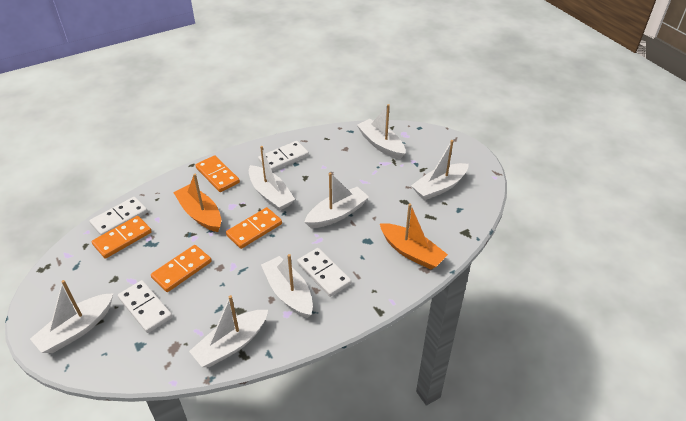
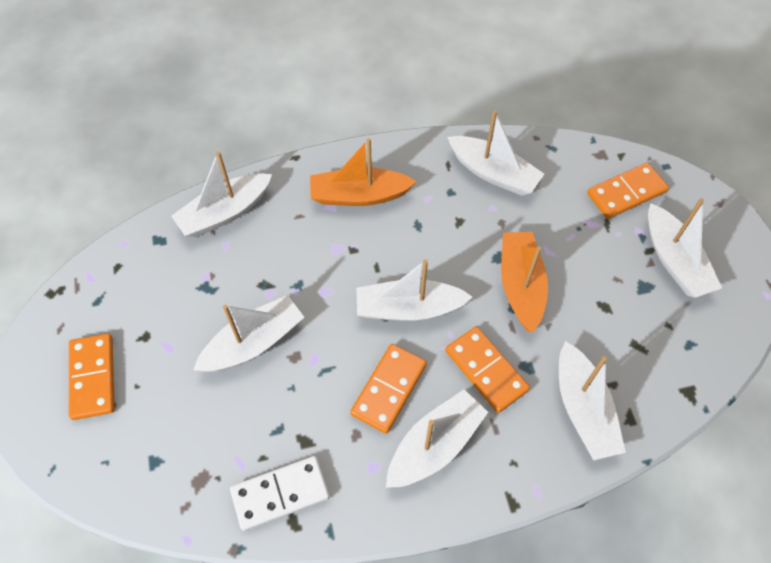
white domino: 4 -> 1

